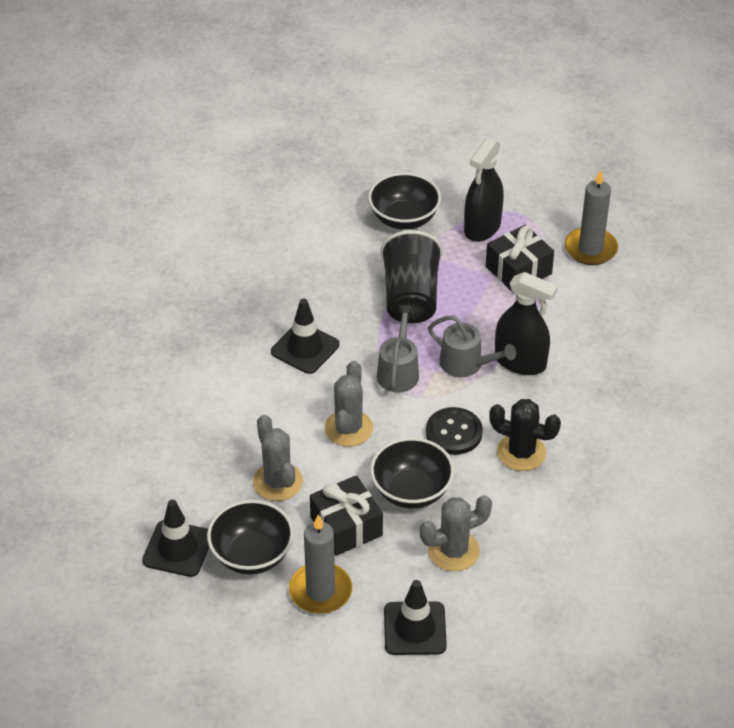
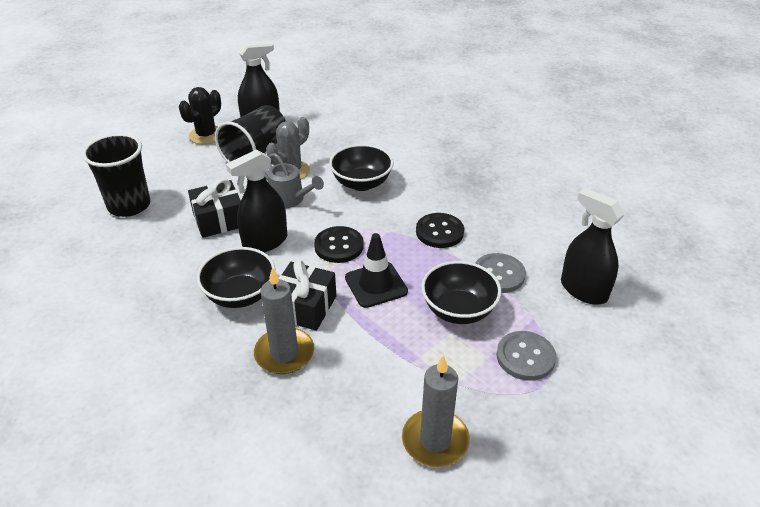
black button: 1 -> 2
black cup: 1 -> 2
black spray bottle: 2 -> 3
black traffic cone: 3 -> 1
grey button: 0 -> 2
grey cactus: 3 -> 1
grey watering can: 2 -> 1

